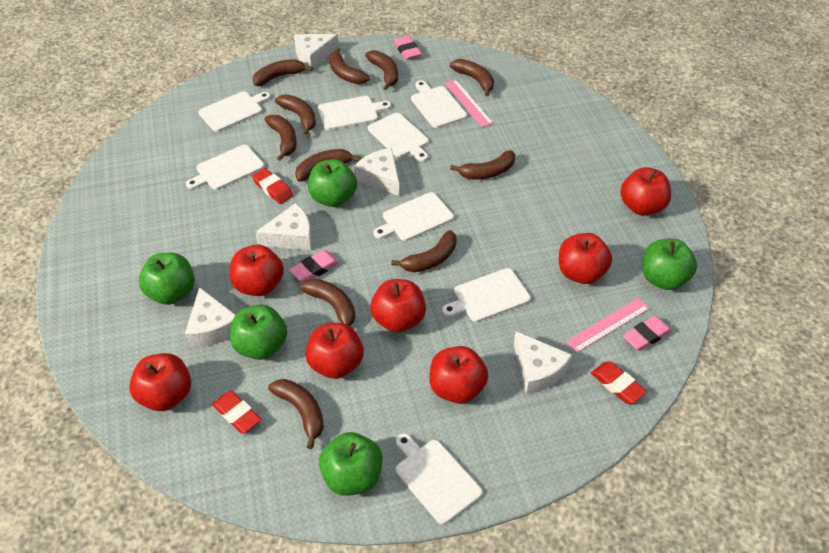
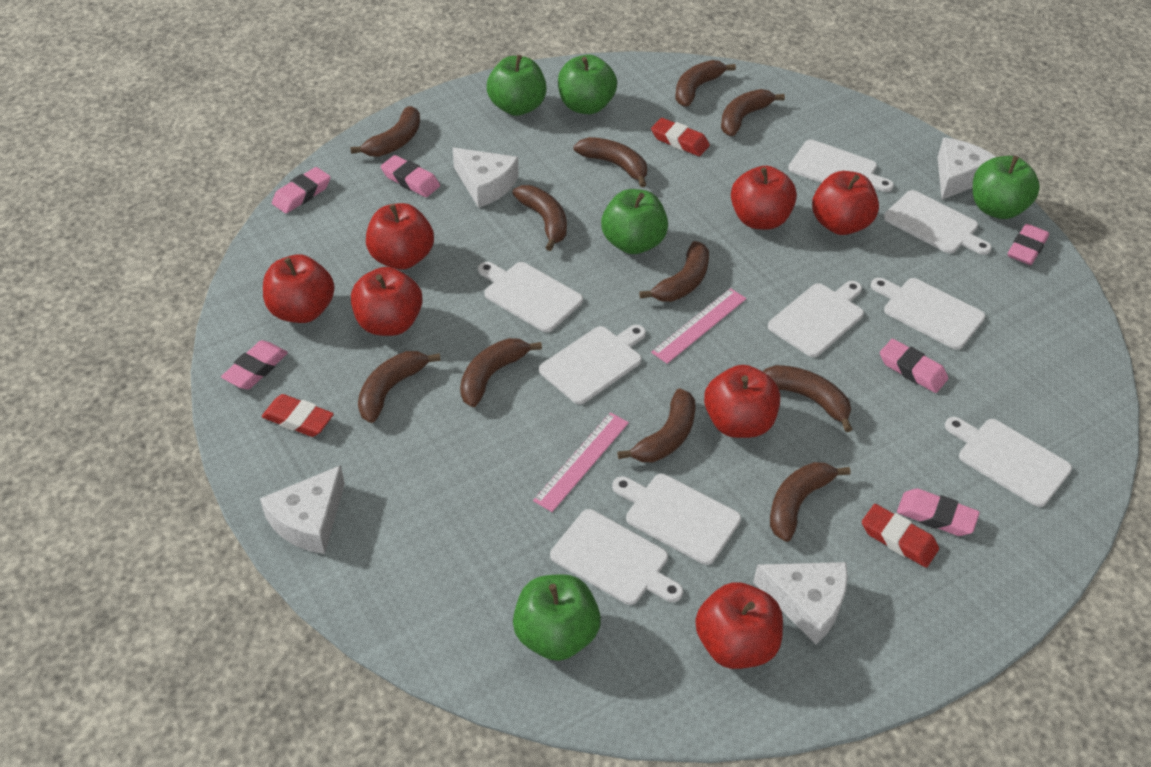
pink eraser: 3 -> 6
white cheese: 5 -> 4
white cutting board: 8 -> 9

